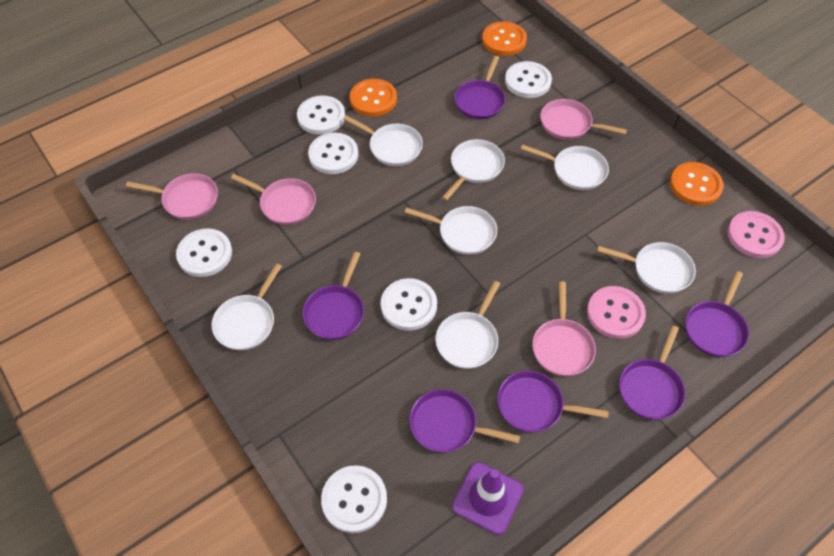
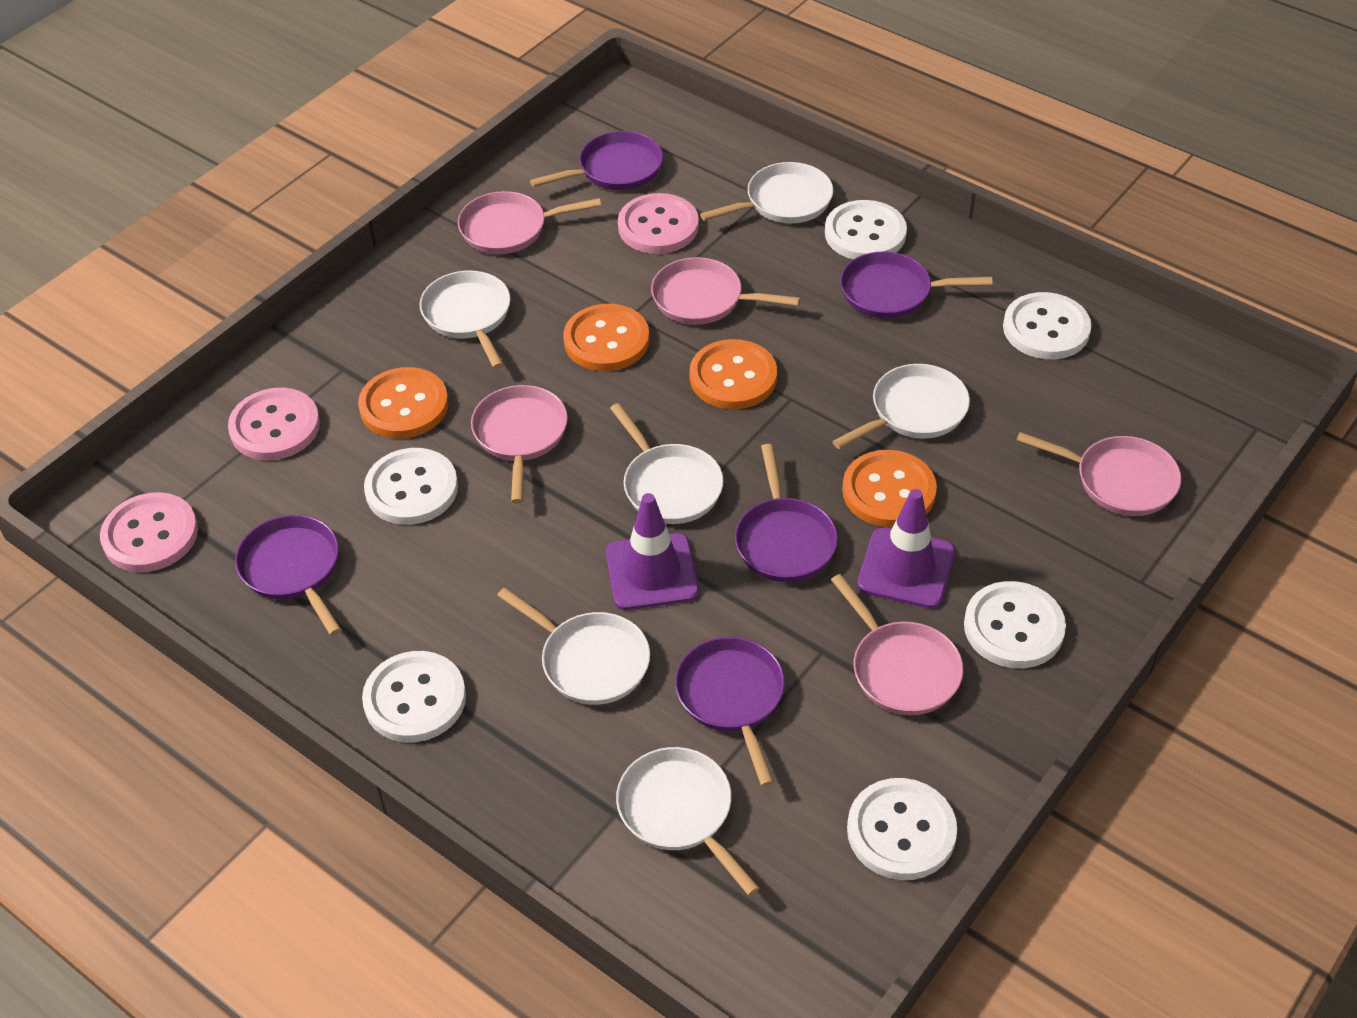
orange button: 3 -> 4
pink button: 2 -> 3
pink pan: 4 -> 5
purple pan: 6 -> 5
purple traffic cone: 1 -> 2
white pan: 7 -> 6

